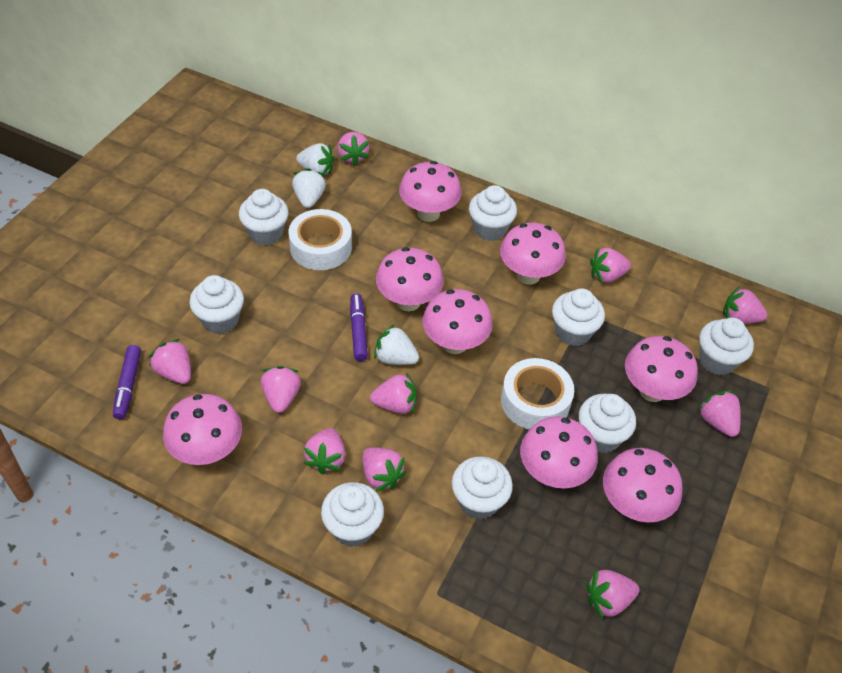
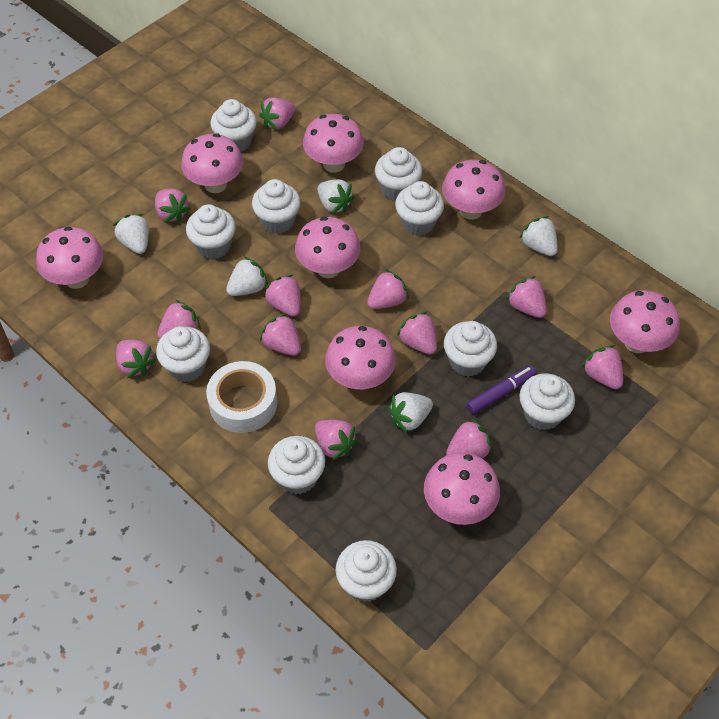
pink strawberry: 10 -> 12
purple marker: 2 -> 1
white cupcake: 8 -> 10
white strawberry: 3 -> 5
white tape: 2 -> 1

